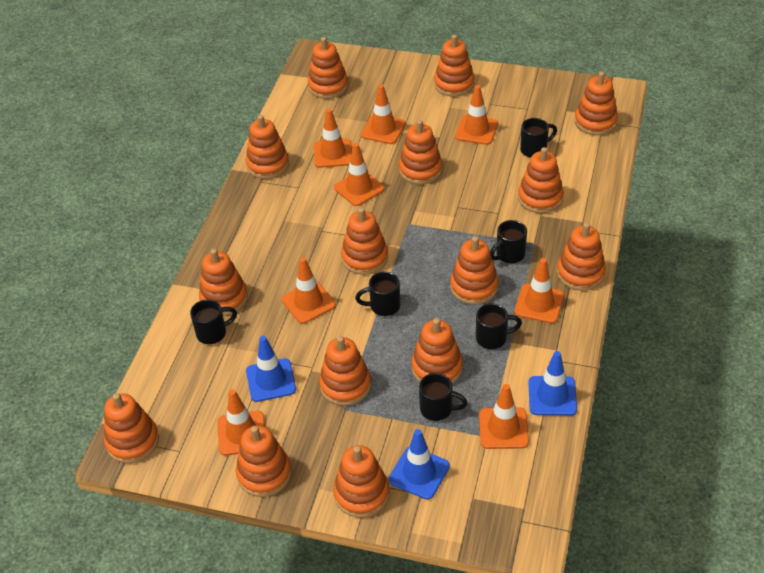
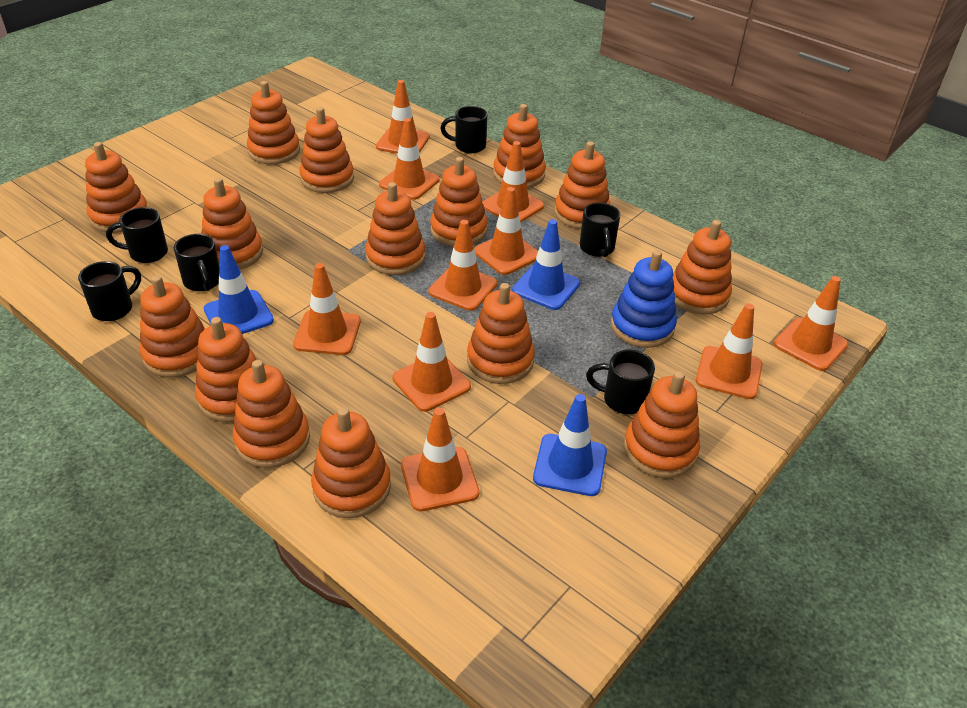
blue stacking toy: 0 -> 1
orange traffic cone: 8 -> 10

